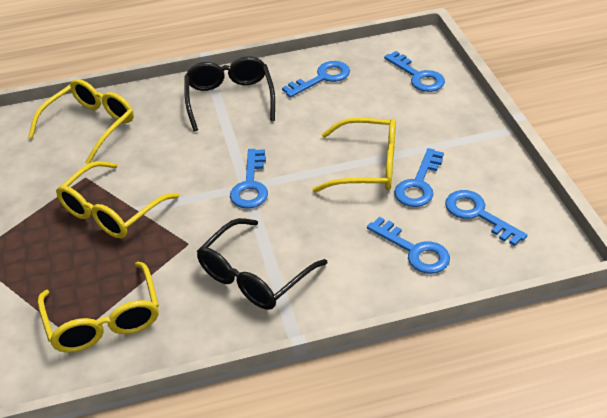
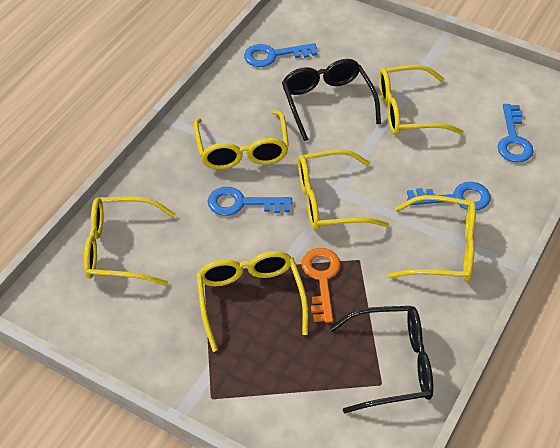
blue key: 6 -> 4
orange key: 0 -> 1
yellow glasses: 4 -> 6

